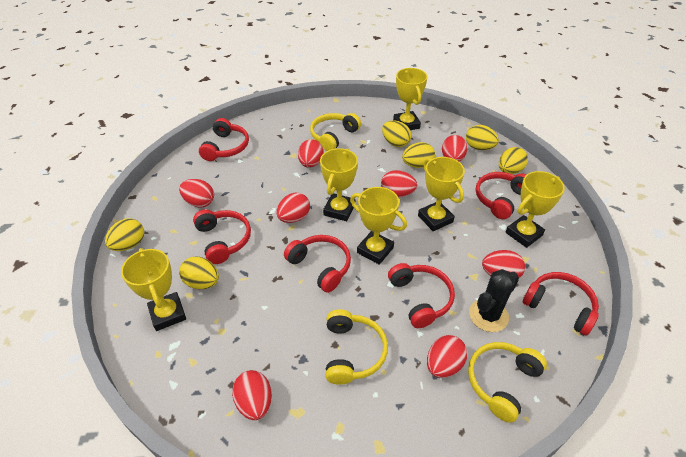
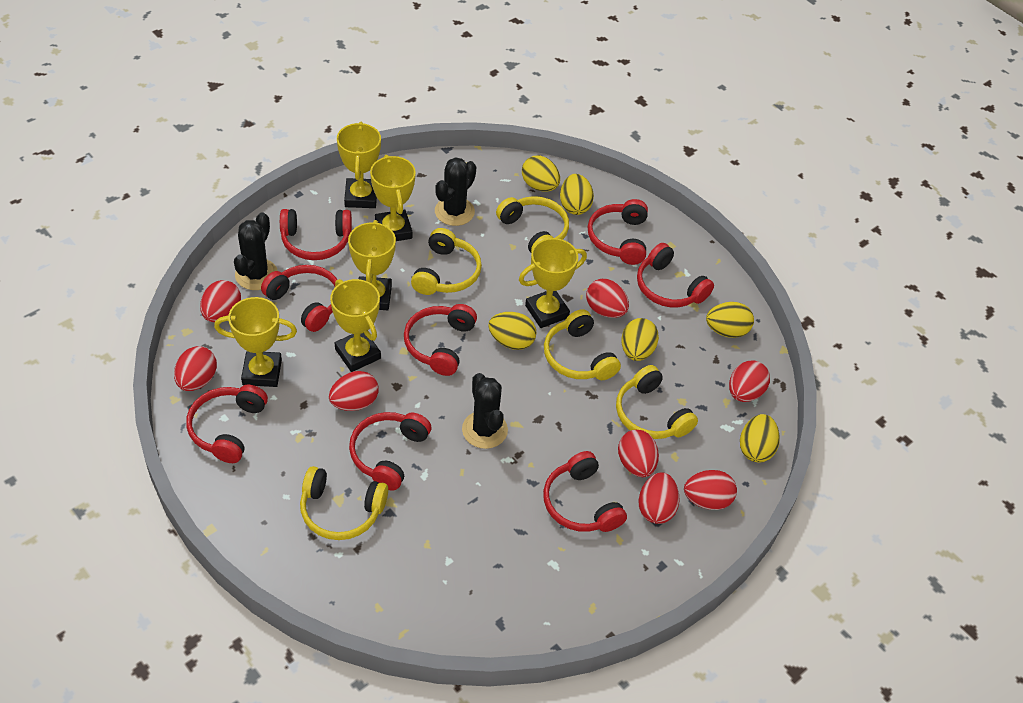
black cactus: 1 -> 3
red headphones: 6 -> 8
yellow headphones: 3 -> 5

